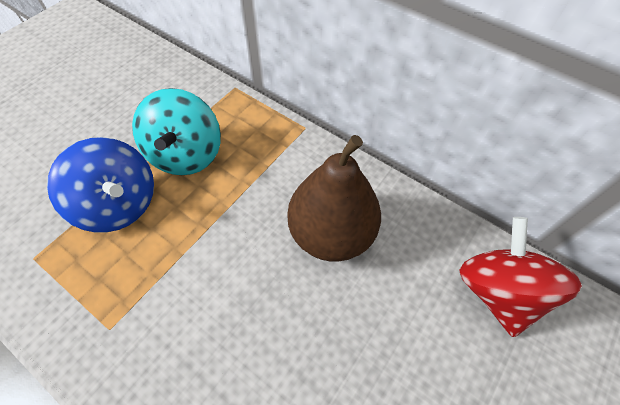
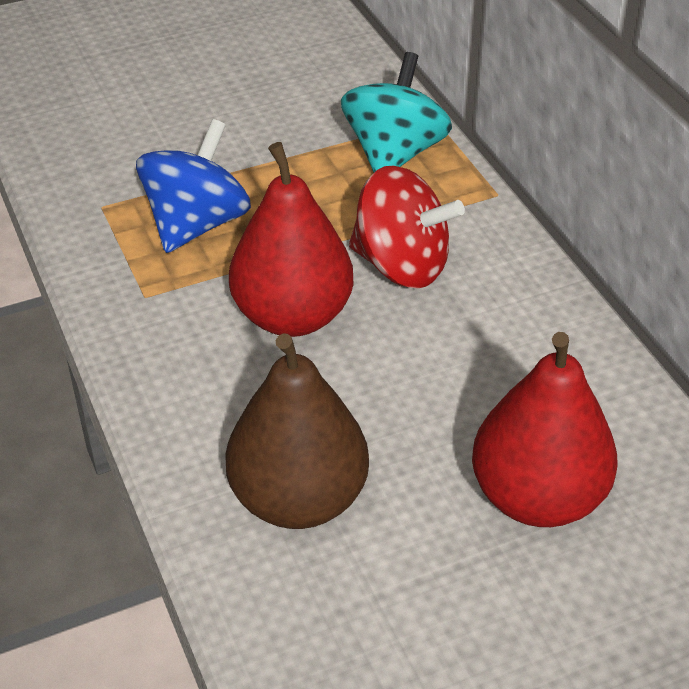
red pear: 0 -> 2

